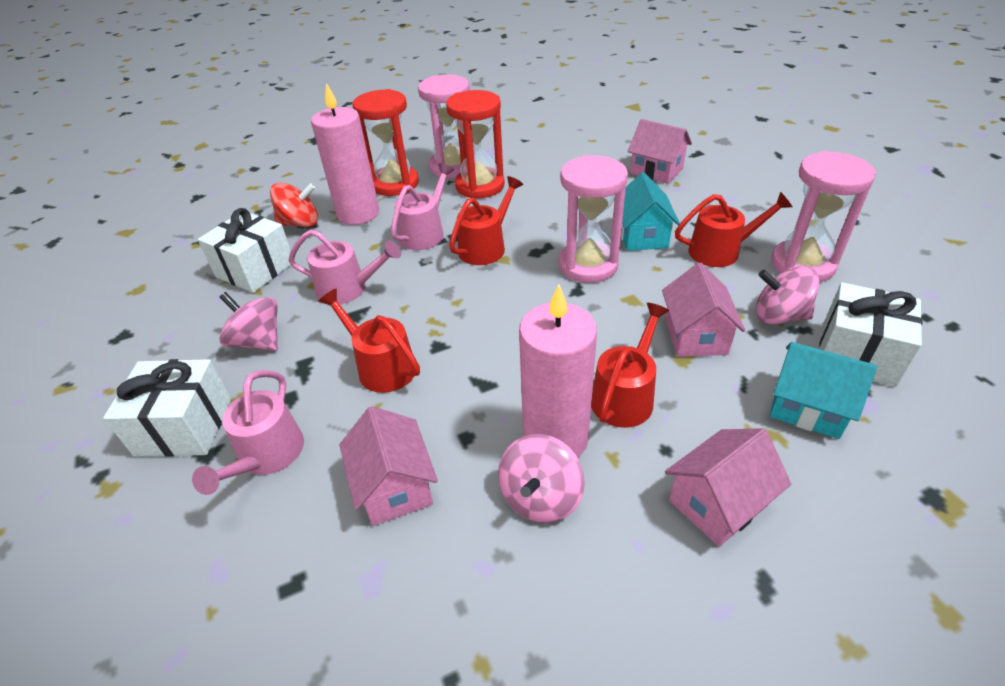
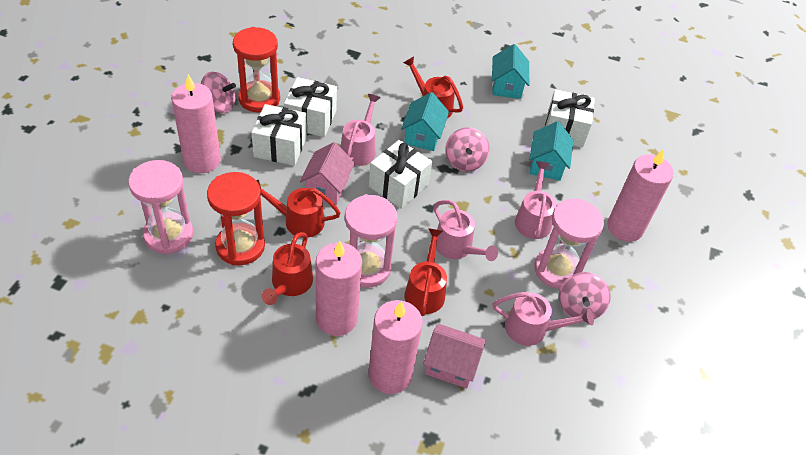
pink candle: 2 -> 4
pink house: 4 -> 2
pink watering can: 3 -> 4
red spinning top: 1 -> 0
turquoise house: 2 -> 3
white gift: 3 -> 4

